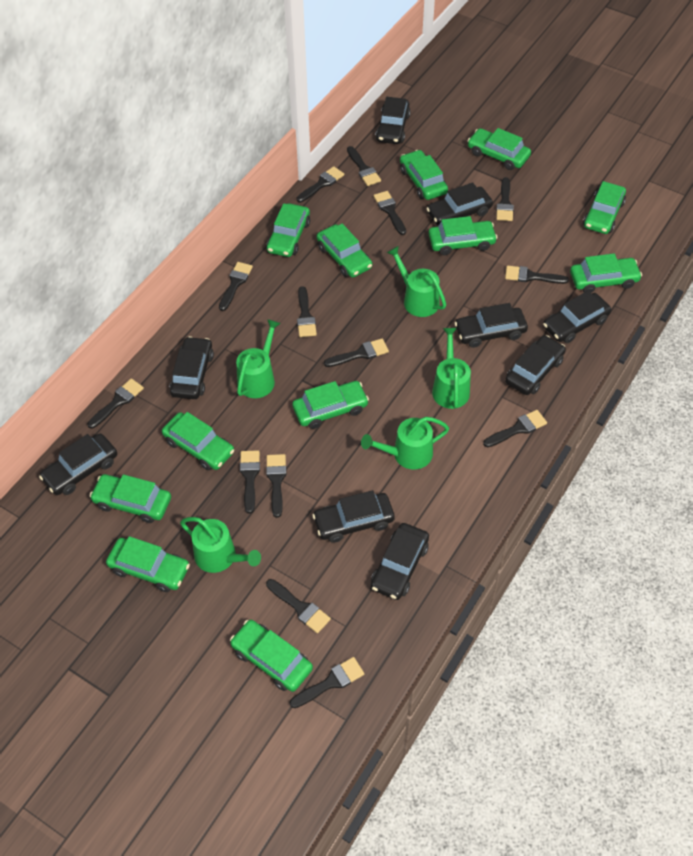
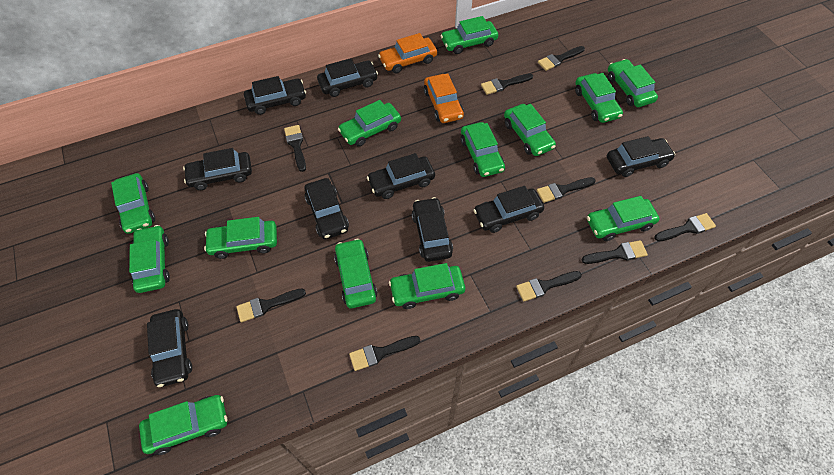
black brush: 14 -> 9
green car: 12 -> 13
green watering can: 5 -> 0
orange car: 0 -> 2

